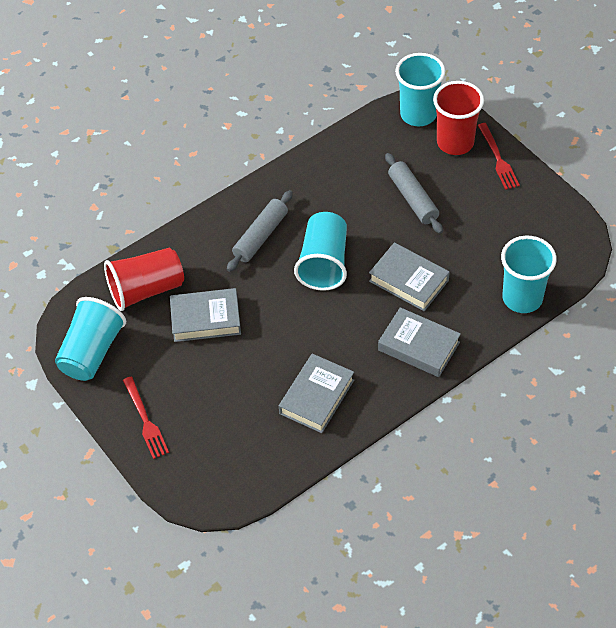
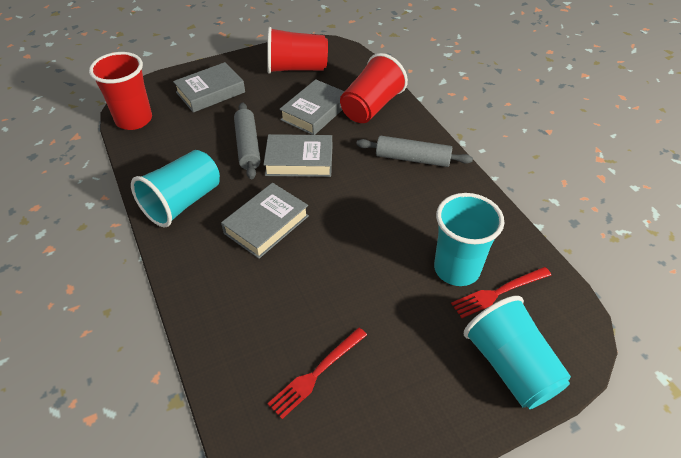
red cup: 2 -> 3
turquoise cup: 4 -> 3

